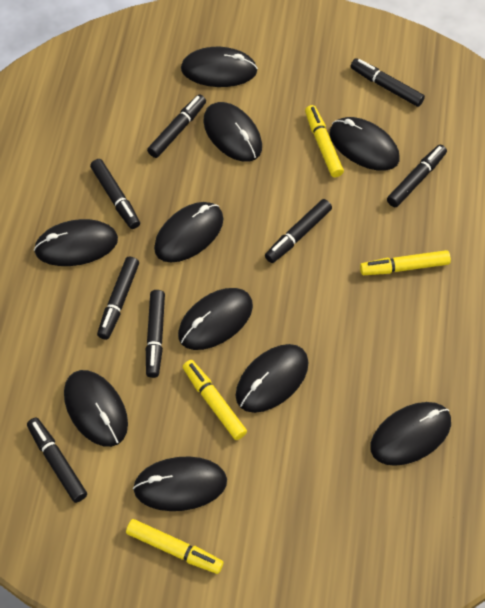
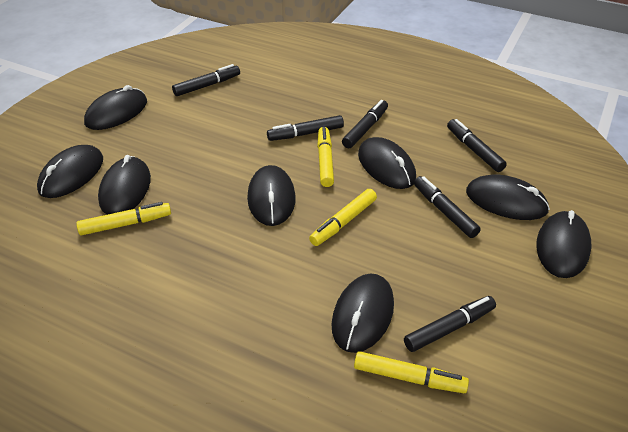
black marker: 8 -> 6
black mouse: 10 -> 8

